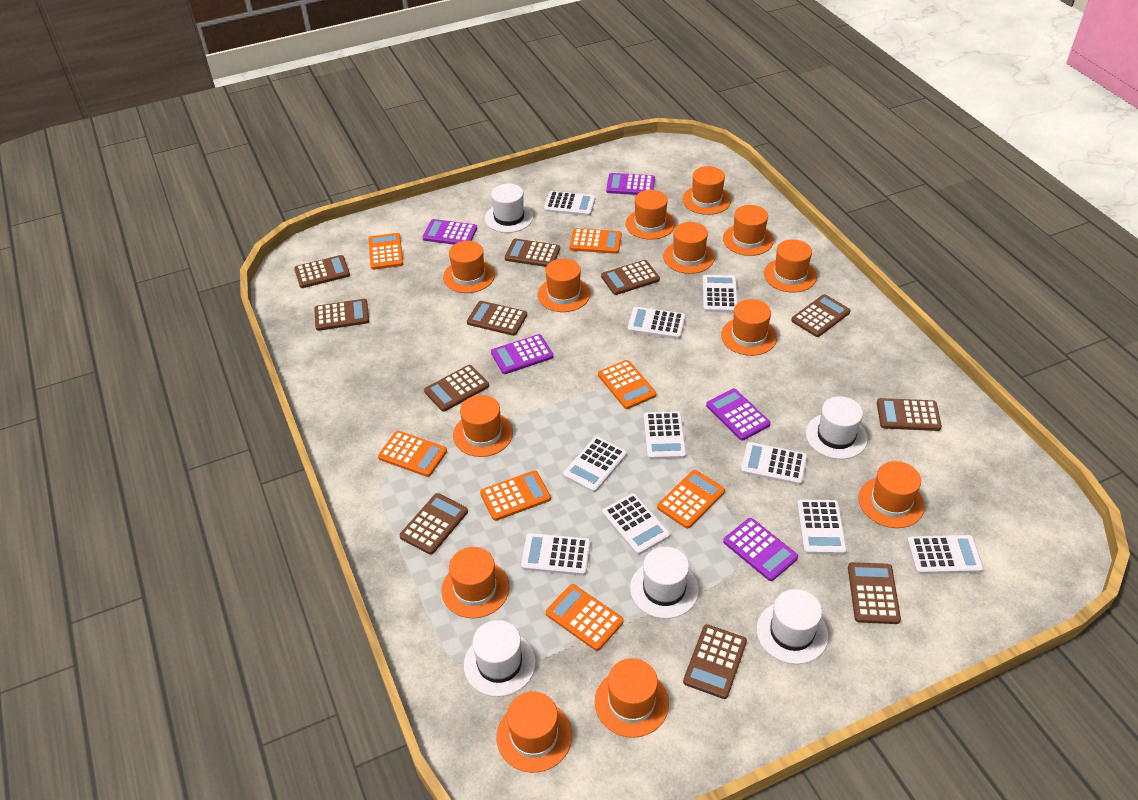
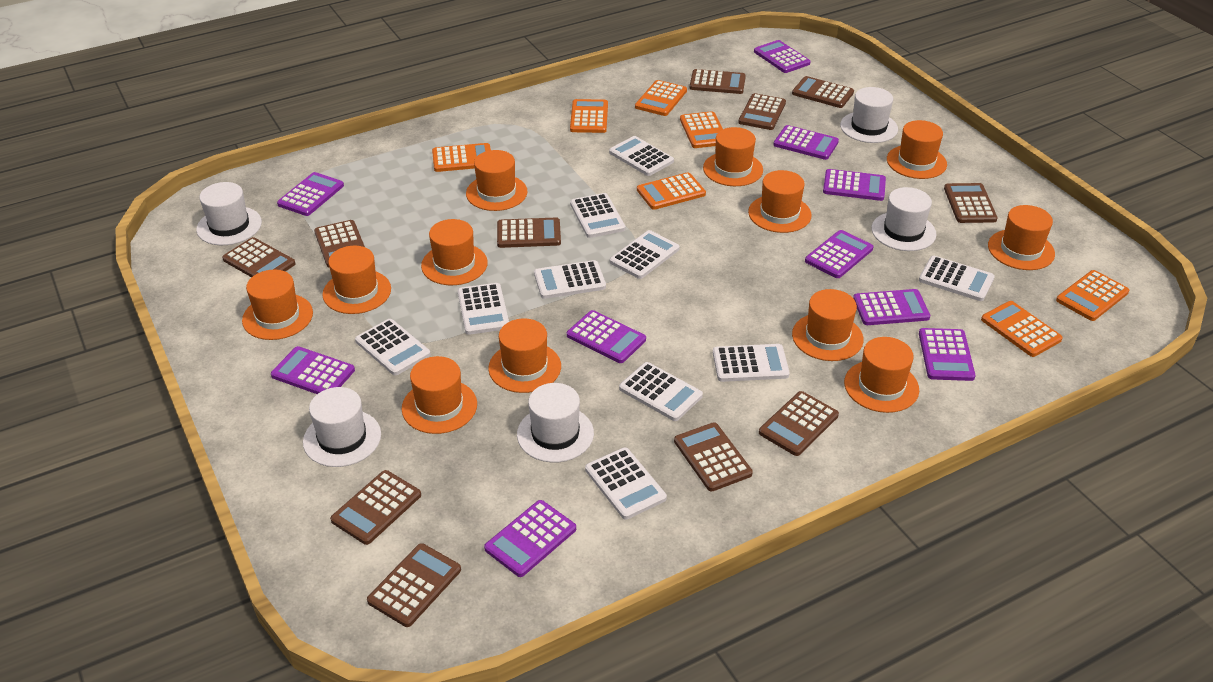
orange hat: 13 -> 12
purple calculator: 5 -> 10

